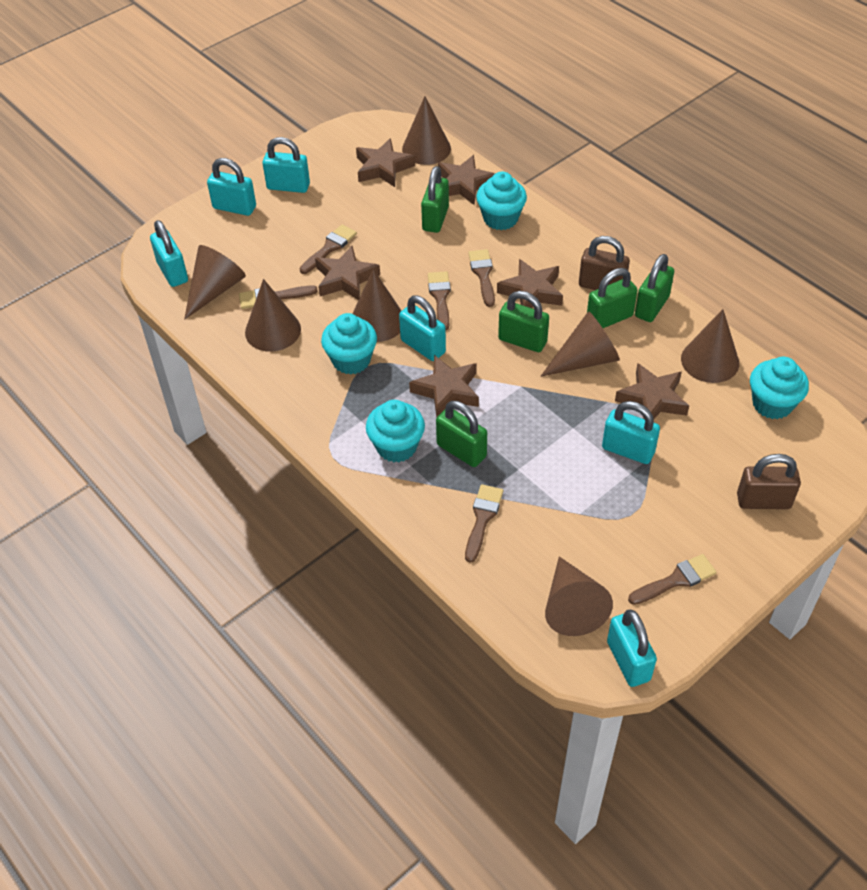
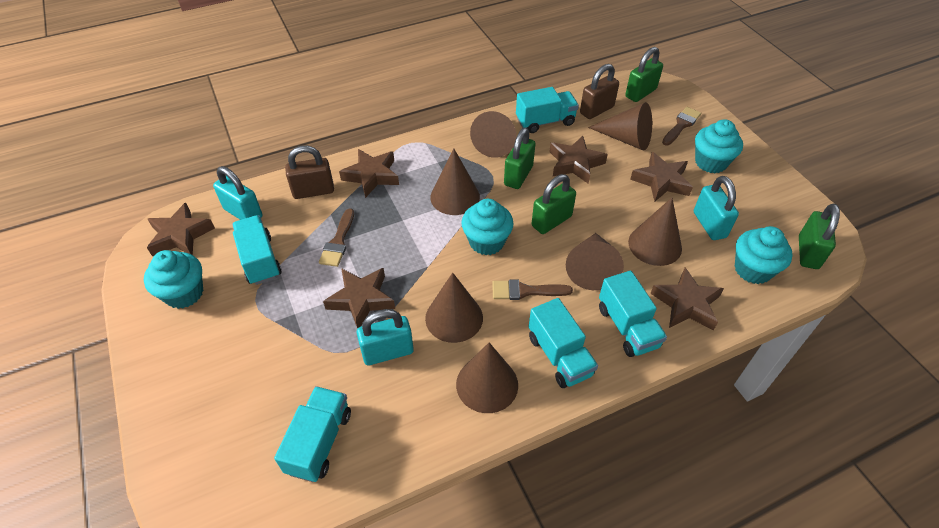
brown brush: 6 -> 3
green padlock: 5 -> 4
turquoise padlock: 6 -> 3
turquoise truck: 0 -> 5

